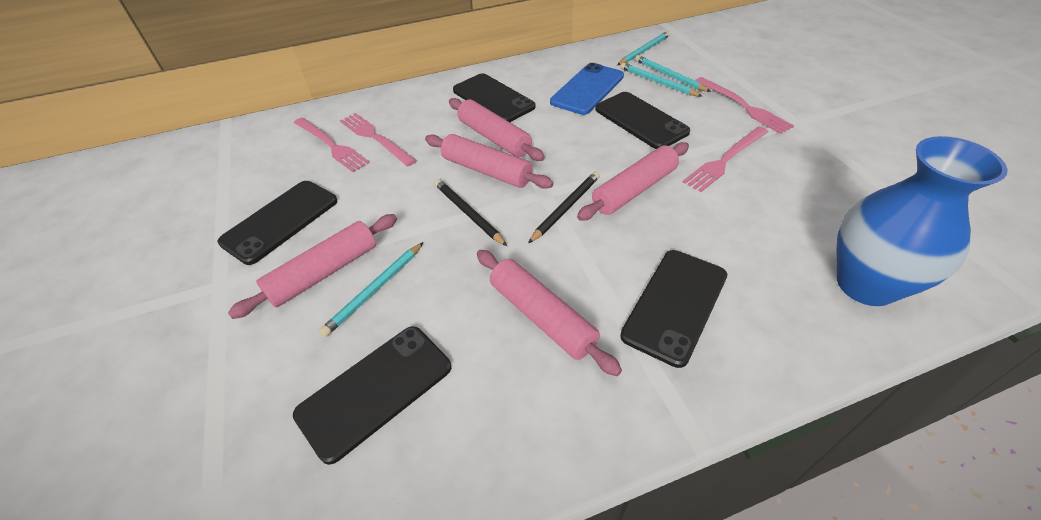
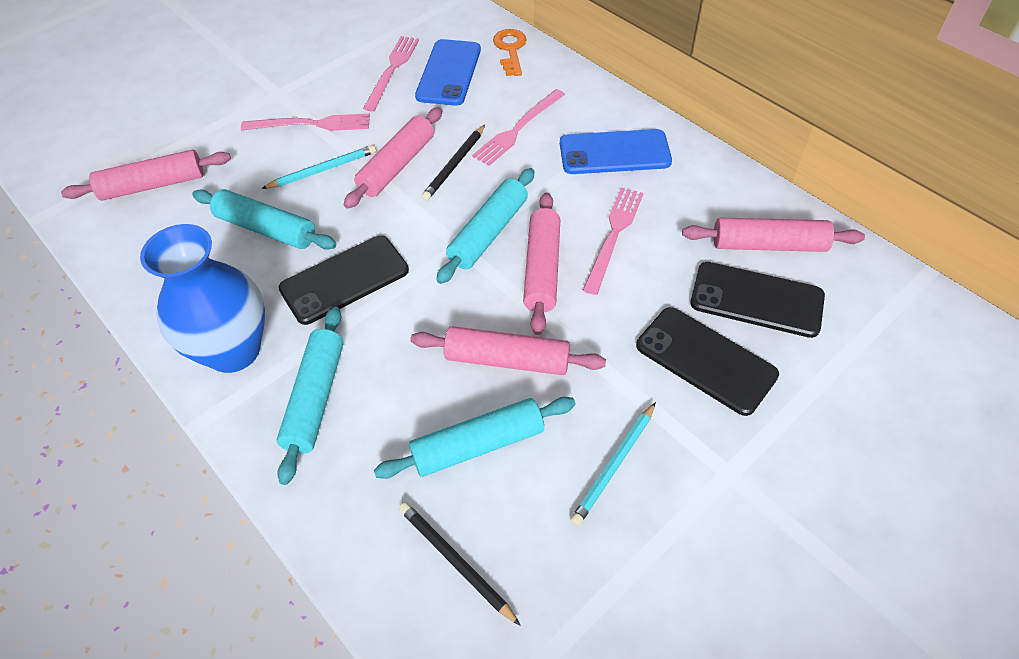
black phone: 5 -> 3
blue phone: 1 -> 2
orange key: 0 -> 1
turquoise pencil: 4 -> 2
turquoise rolling pin: 0 -> 4

